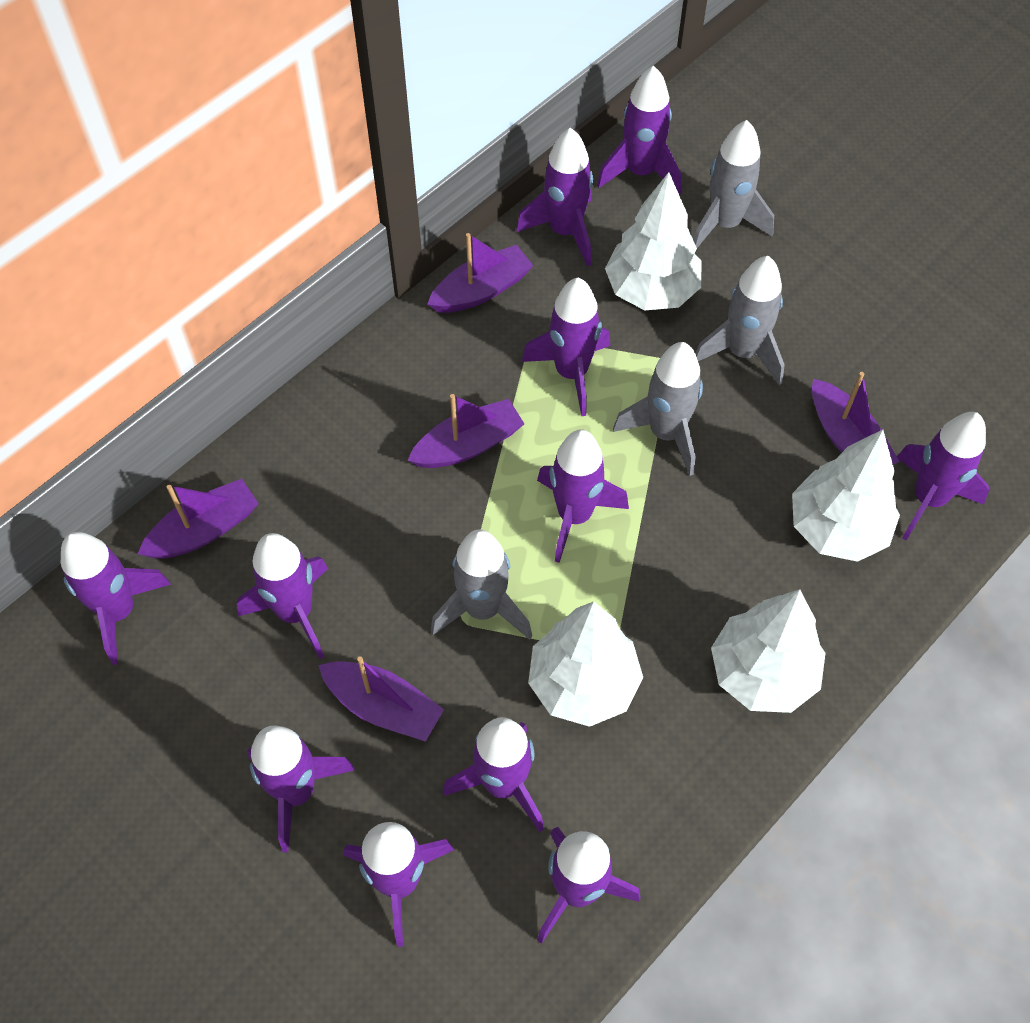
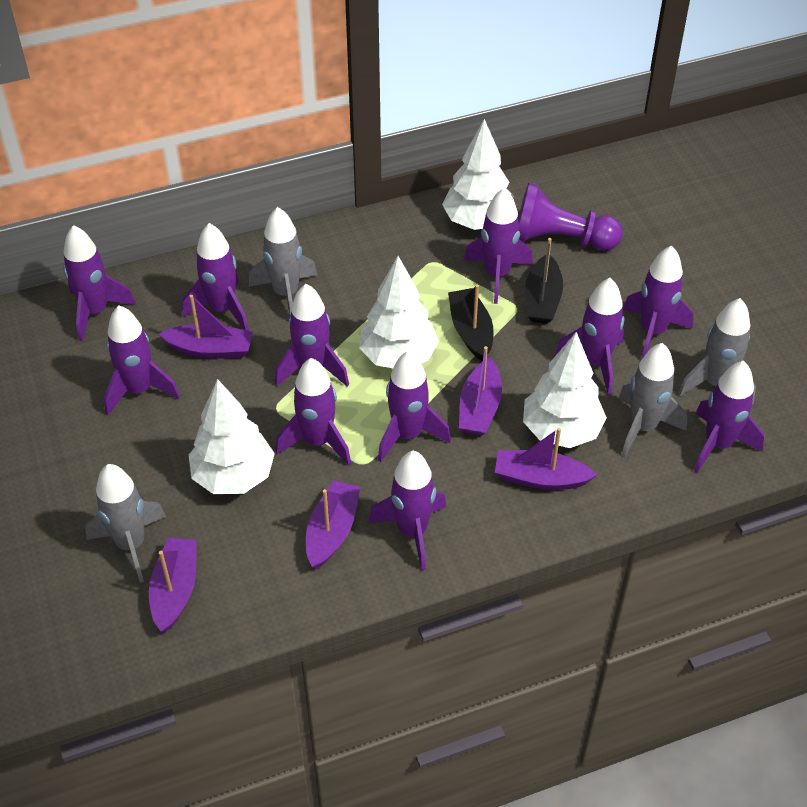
black boat: 0 -> 2
purple pawn: 0 -> 1

